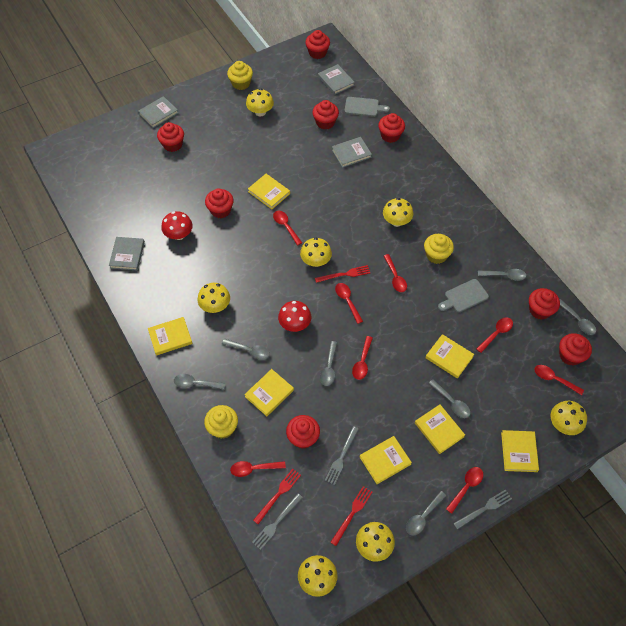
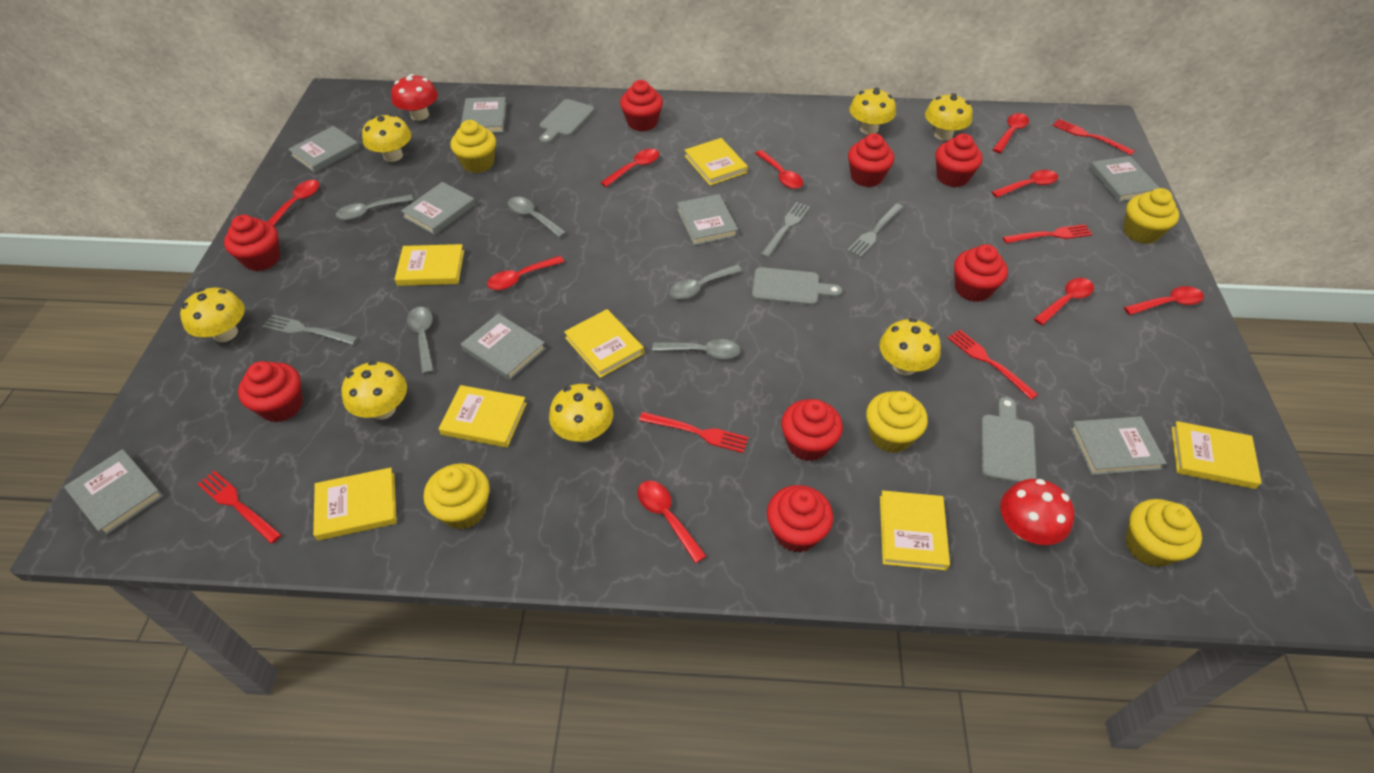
grey book: 4 -> 8
grey cutting board: 2 -> 3
grey spoon: 7 -> 5
red fork: 3 -> 5
red spoon: 8 -> 9
yellow cupcake: 3 -> 5

